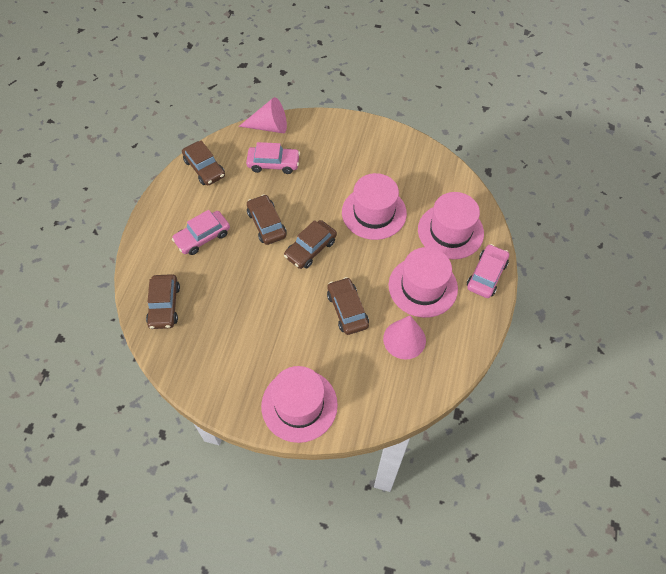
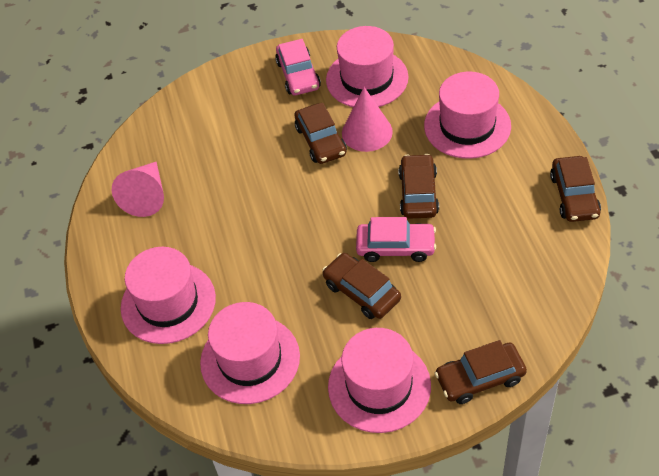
pink car: 3 -> 2
pink hat: 4 -> 5

